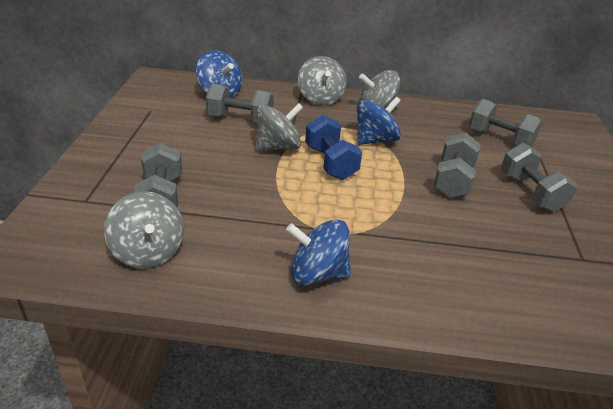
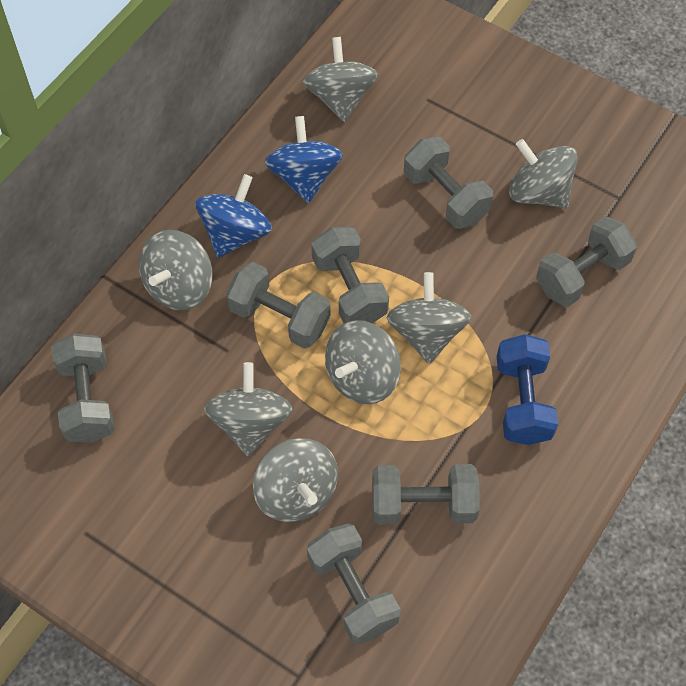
blue spinning top: 3 -> 2
grey dumbbell: 5 -> 7
grey spinning top: 4 -> 7

